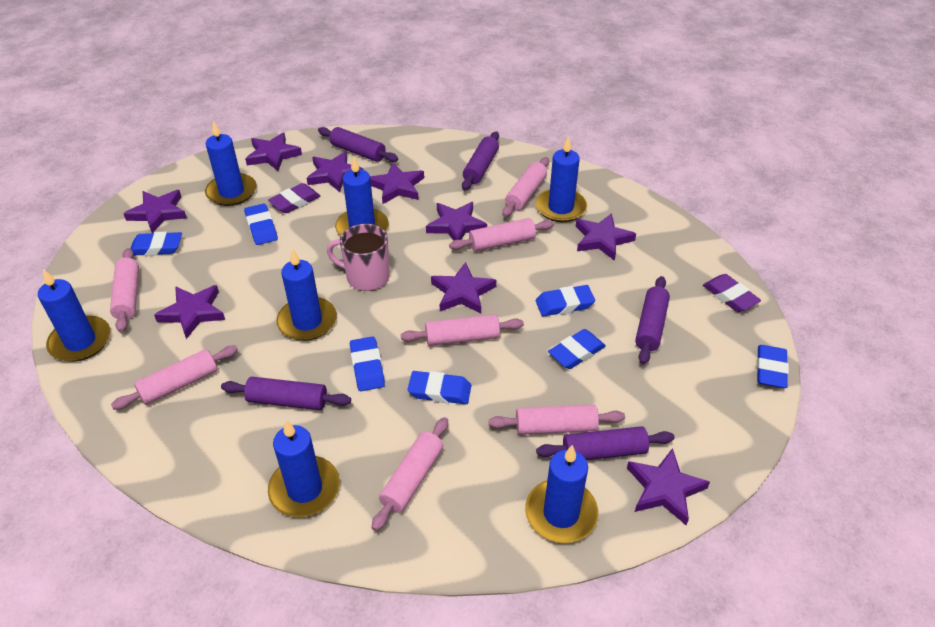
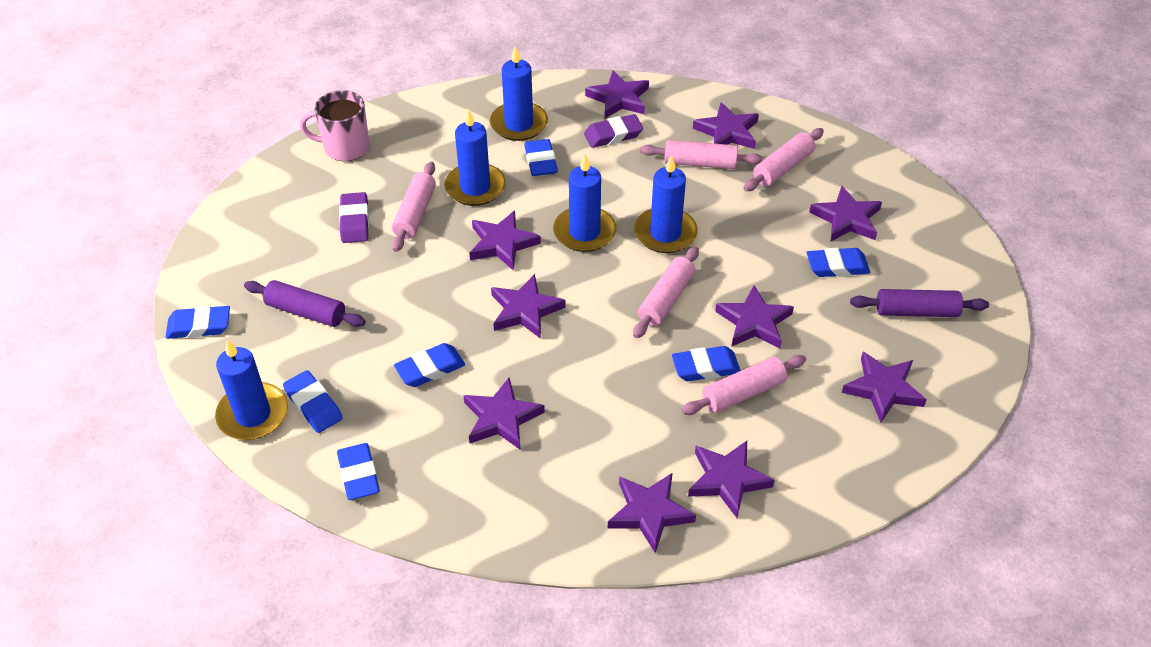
blue candle: 7 -> 5
pink rolling pin: 7 -> 5
purple rolling pin: 5 -> 2
purple star: 9 -> 10

